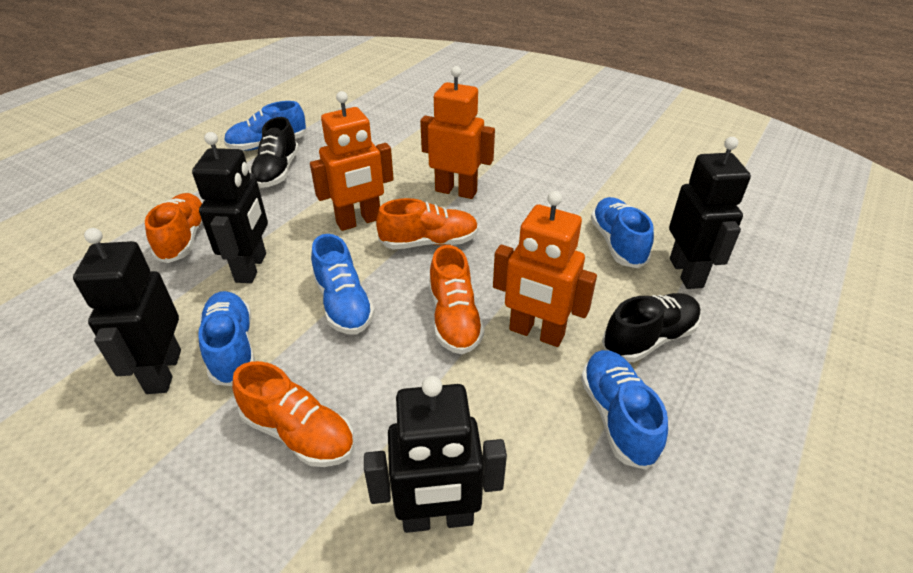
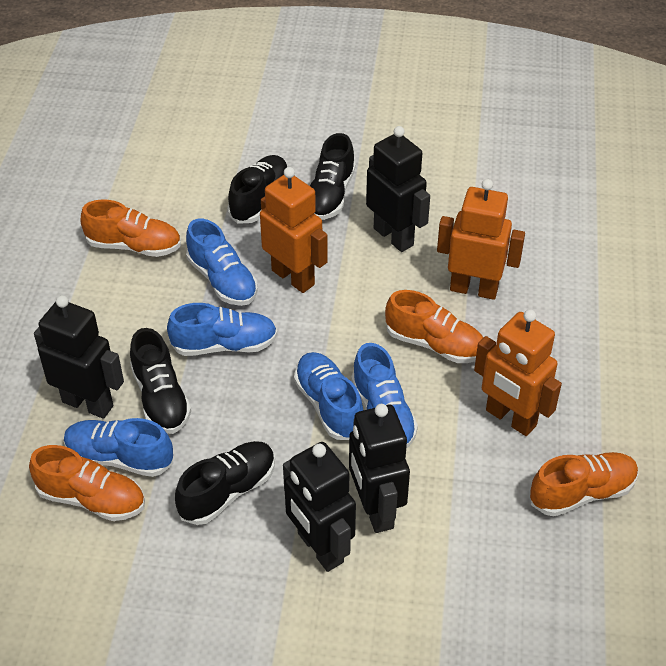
black shoe: 2 -> 4

